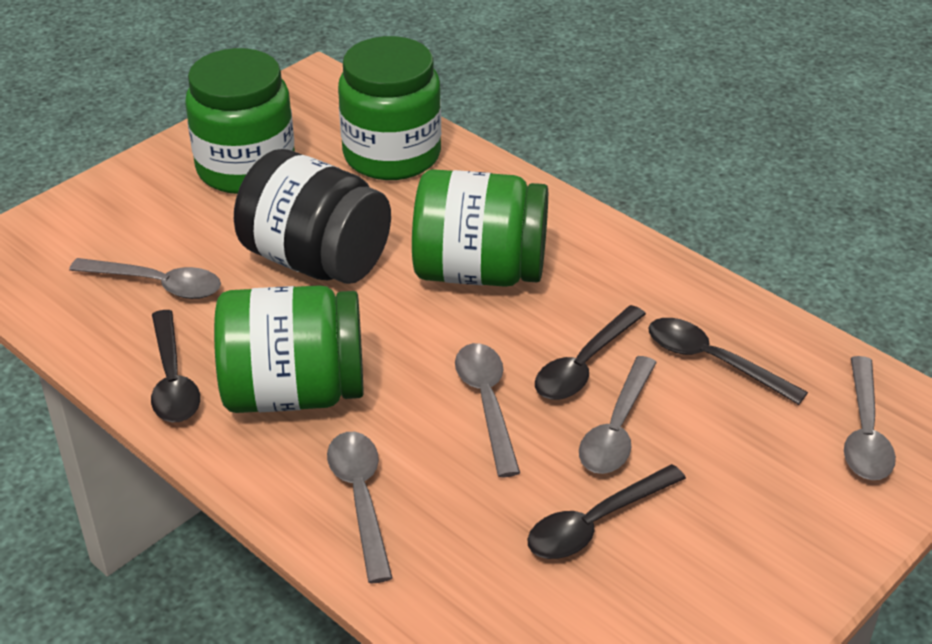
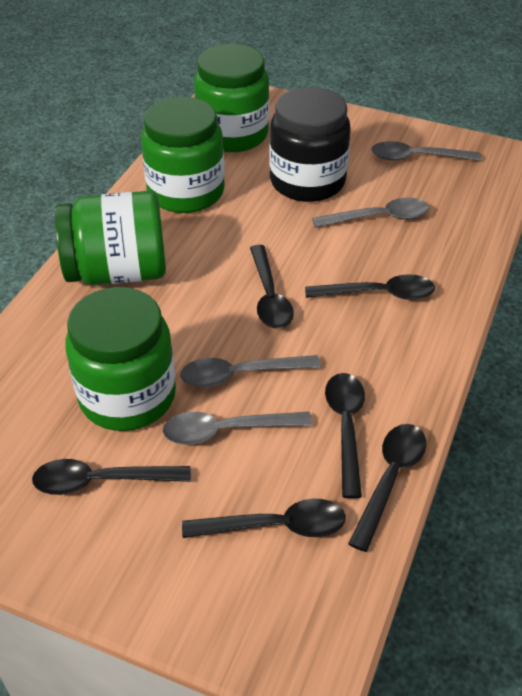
black spoon: 4 -> 6
grey spoon: 5 -> 4

